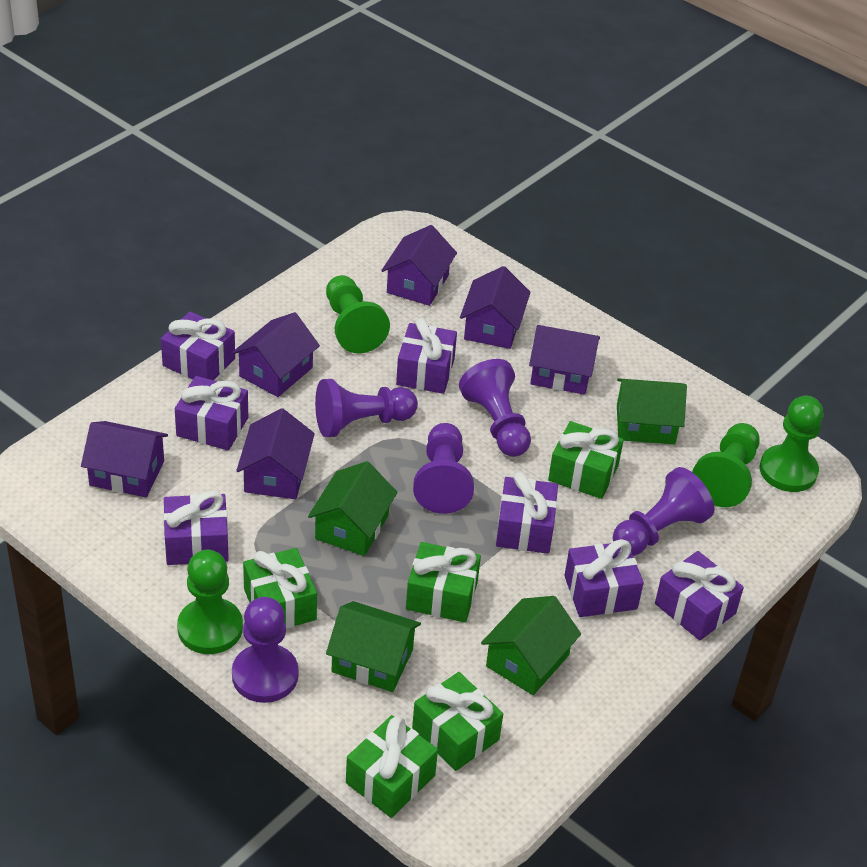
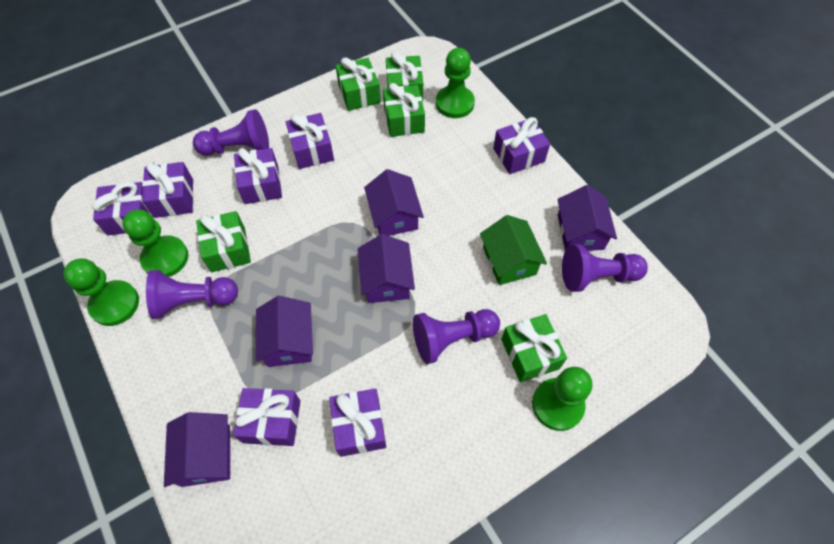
green house: 4 -> 1
purple house: 6 -> 5
purple pawn: 5 -> 4

